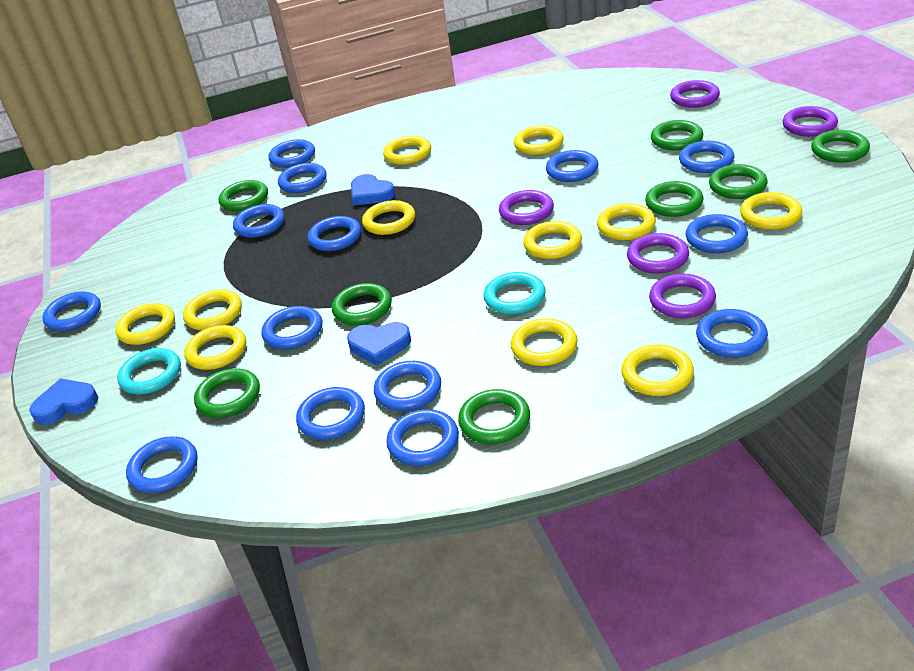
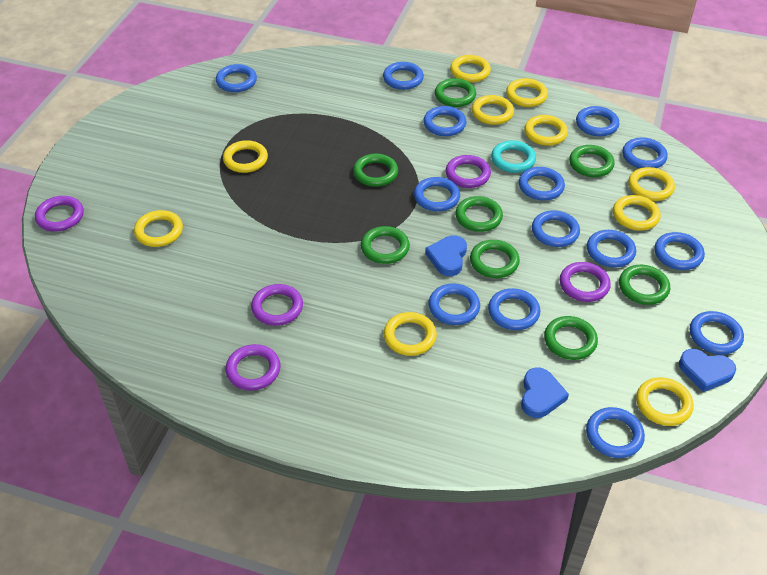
turquoise ring: 2 -> 1
yellow ring: 11 -> 10

